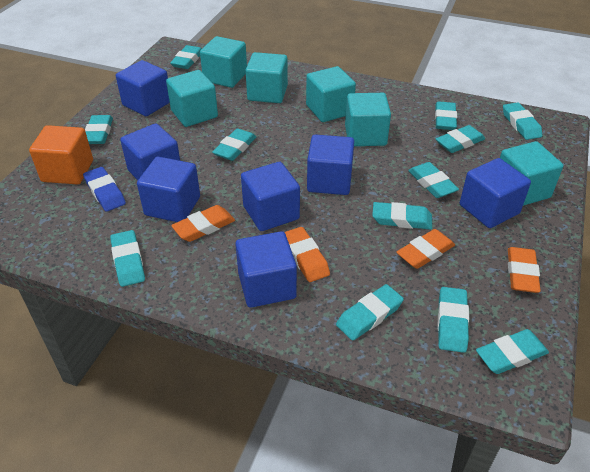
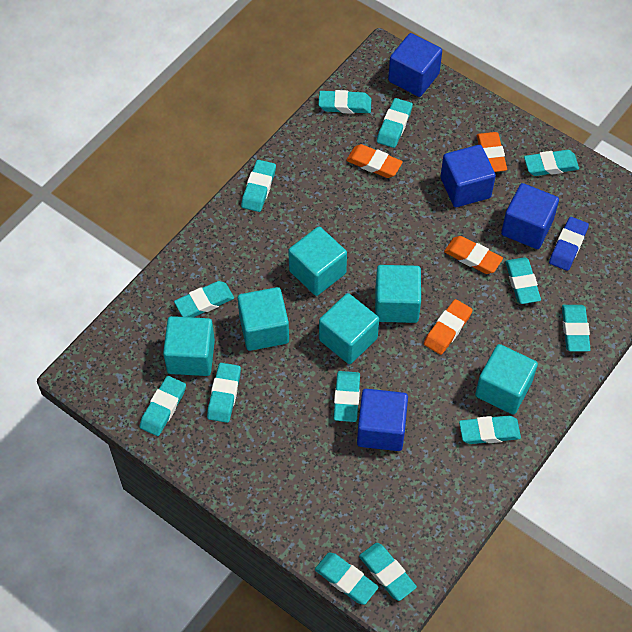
blue cube: 7 -> 4
orange cube: 1 -> 0
turquoise eraser: 12 -> 13

